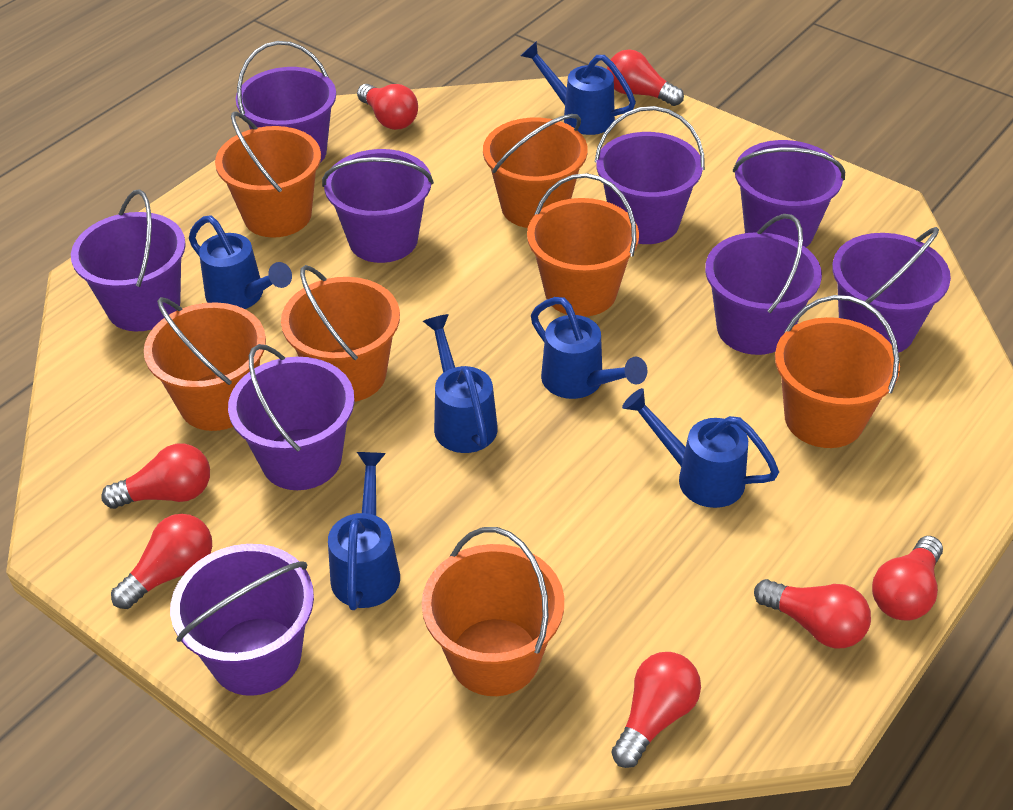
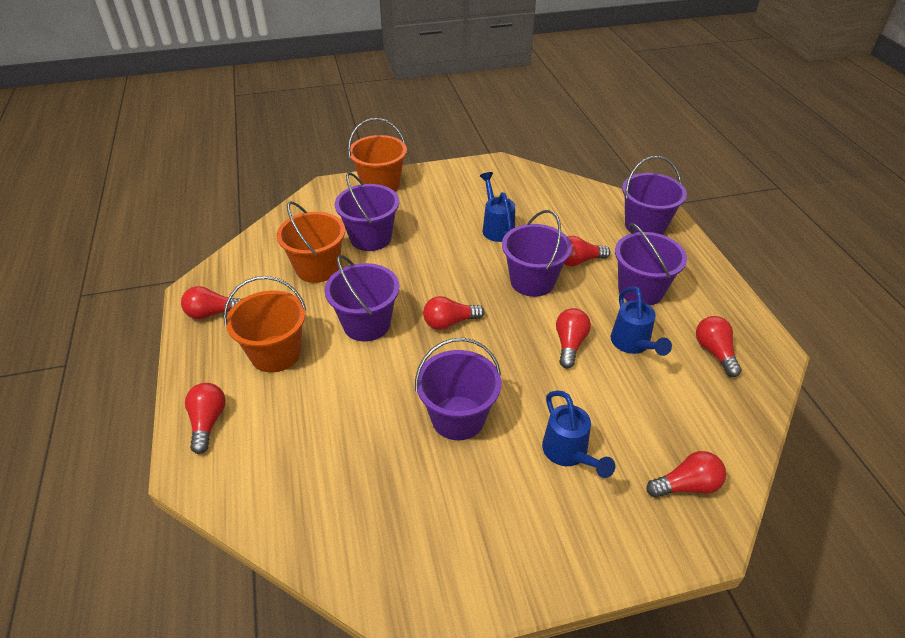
blue watering can: 6 -> 3
orange bucket: 7 -> 3
purple bucket: 9 -> 6

